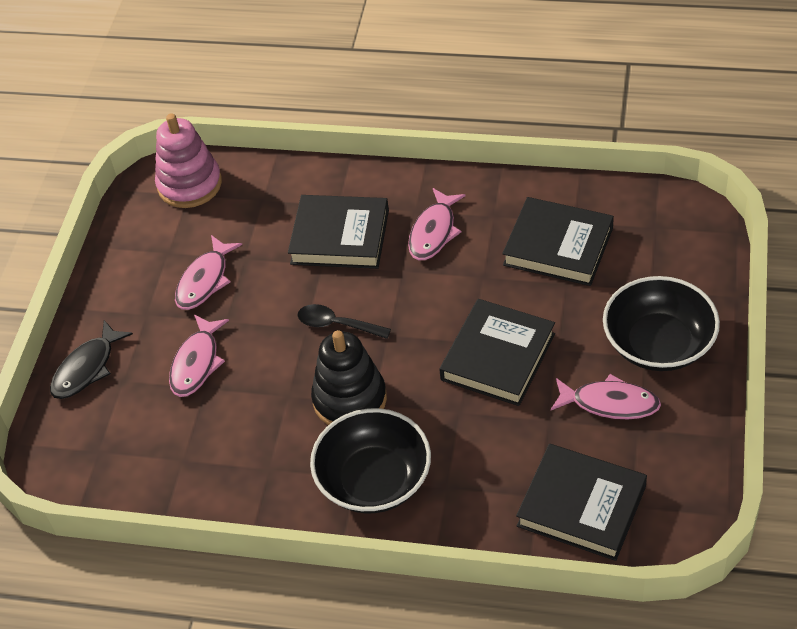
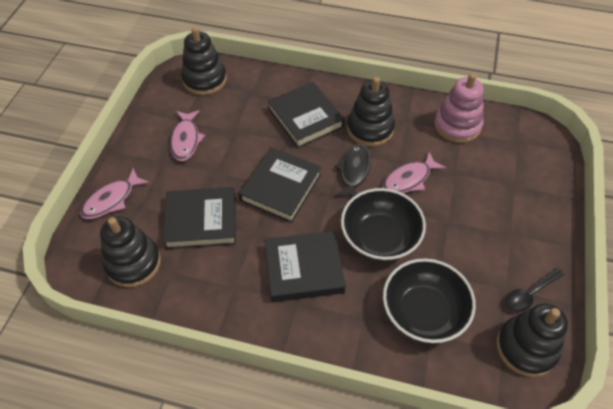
black stacking toy: 1 -> 4
pink fish: 4 -> 3

